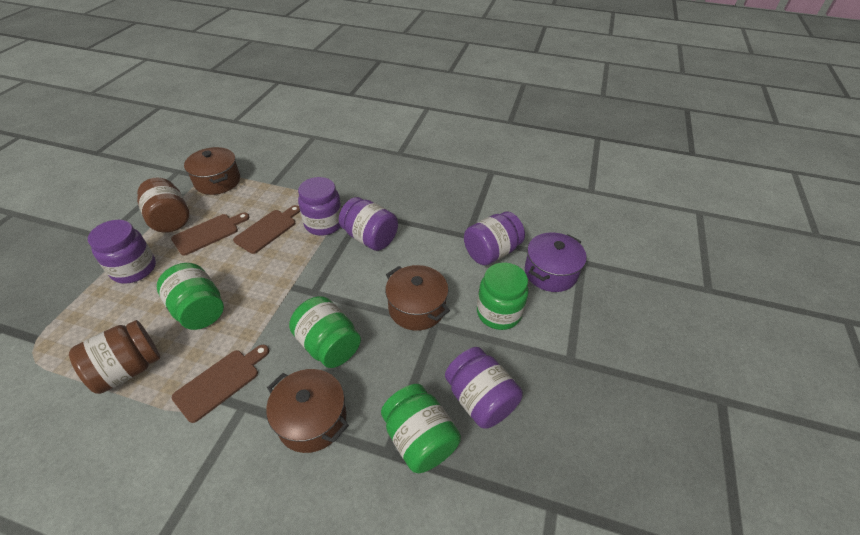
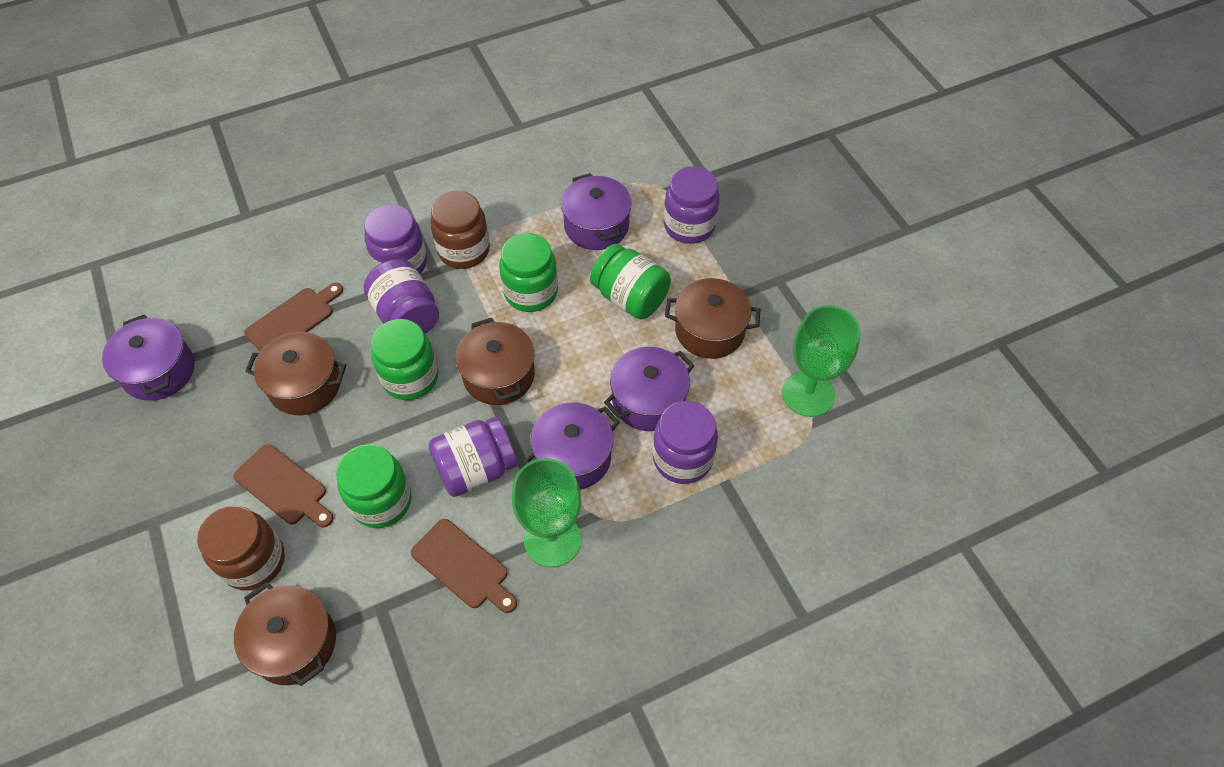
brown pot: 3 -> 4
green goblet: 0 -> 2
purple pot: 1 -> 4

